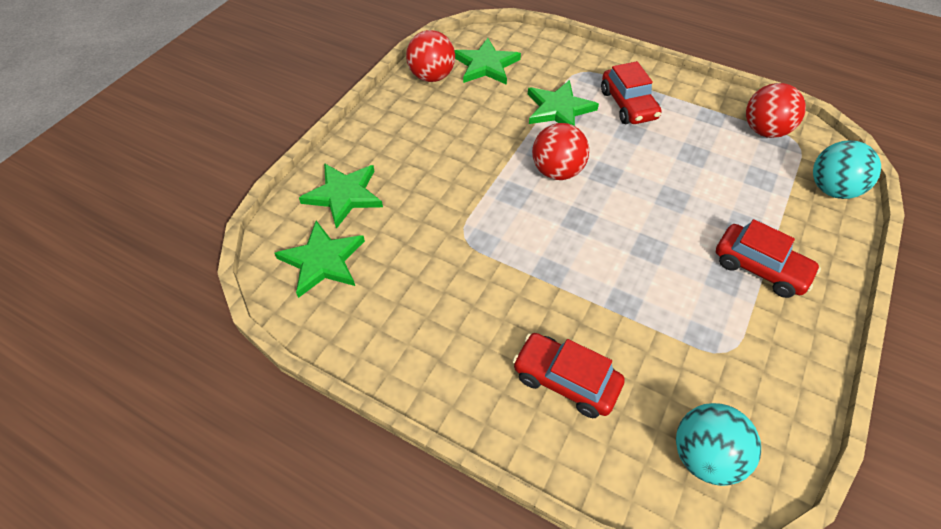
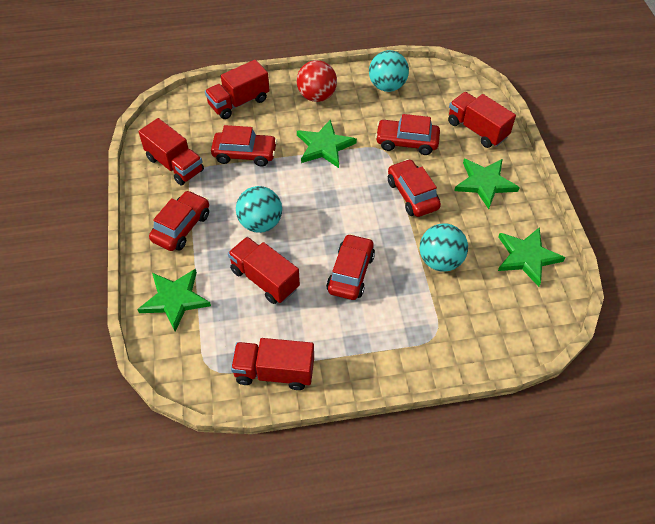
red ball: 3 -> 1
red car: 3 -> 5
red truck: 0 -> 5
turquoise ball: 2 -> 3

